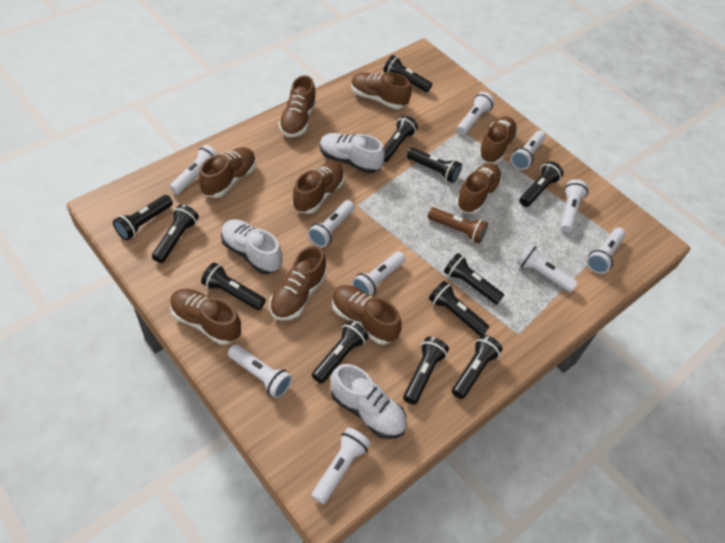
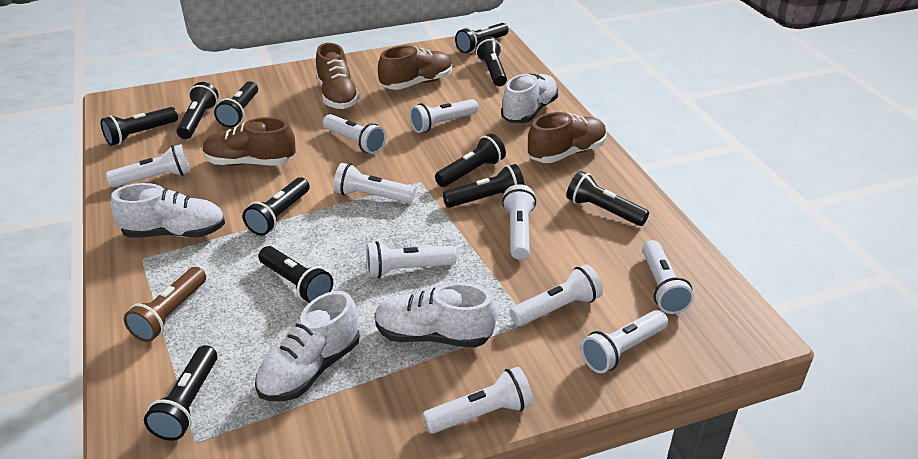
black flashlight: 12 -> 11
brown shoe: 9 -> 4
white shoe: 3 -> 4

